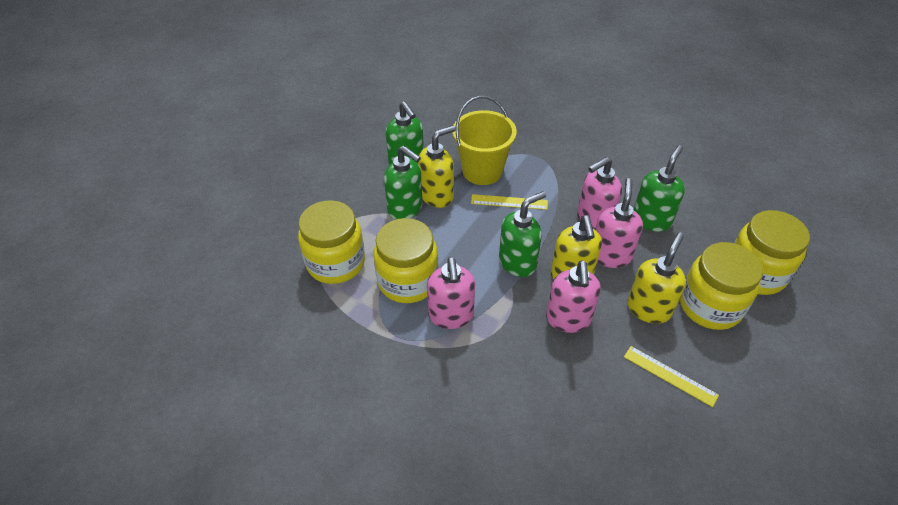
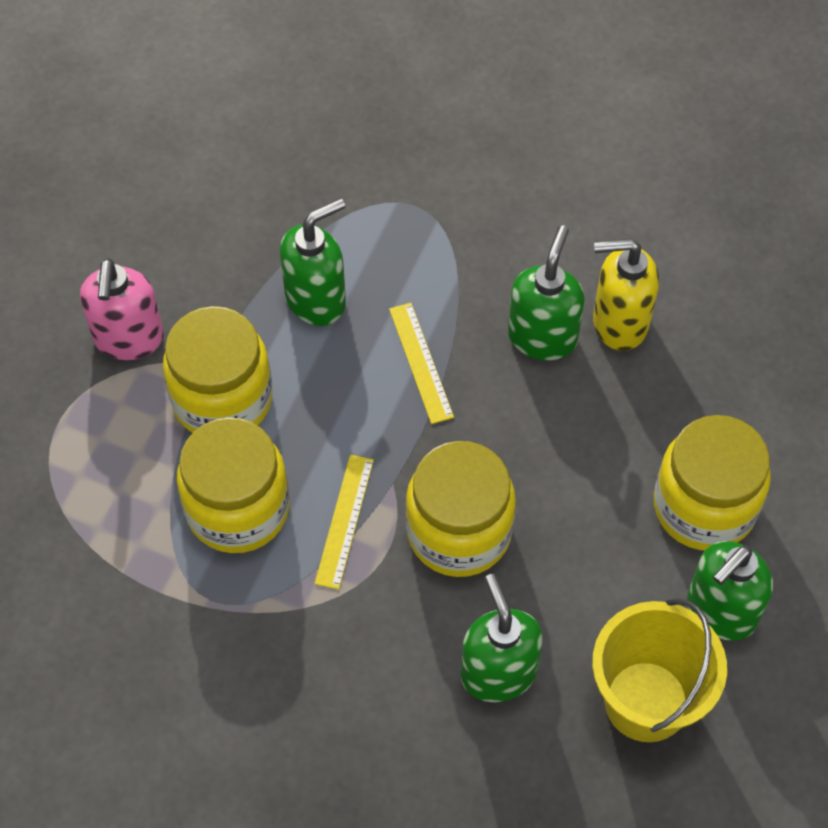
pink soap dispenser: 4 -> 1
yellow soap dispenser: 3 -> 1

